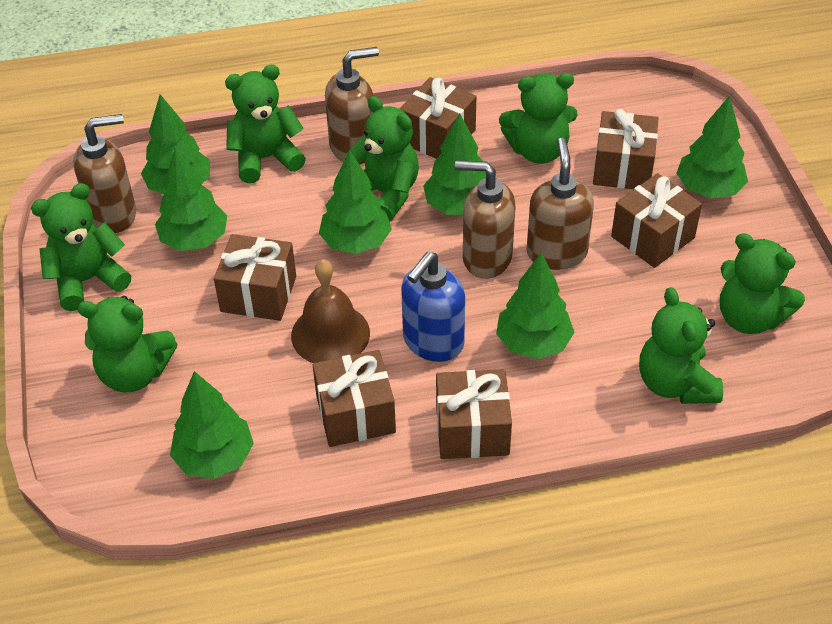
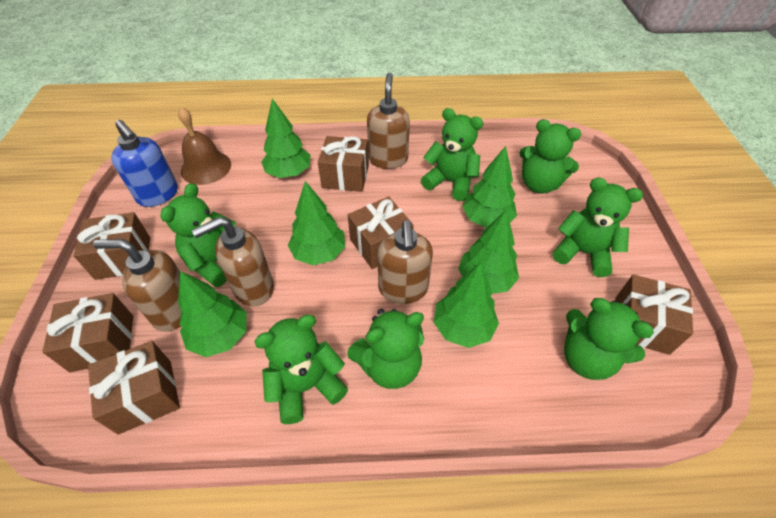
green tree: 7 -> 6

